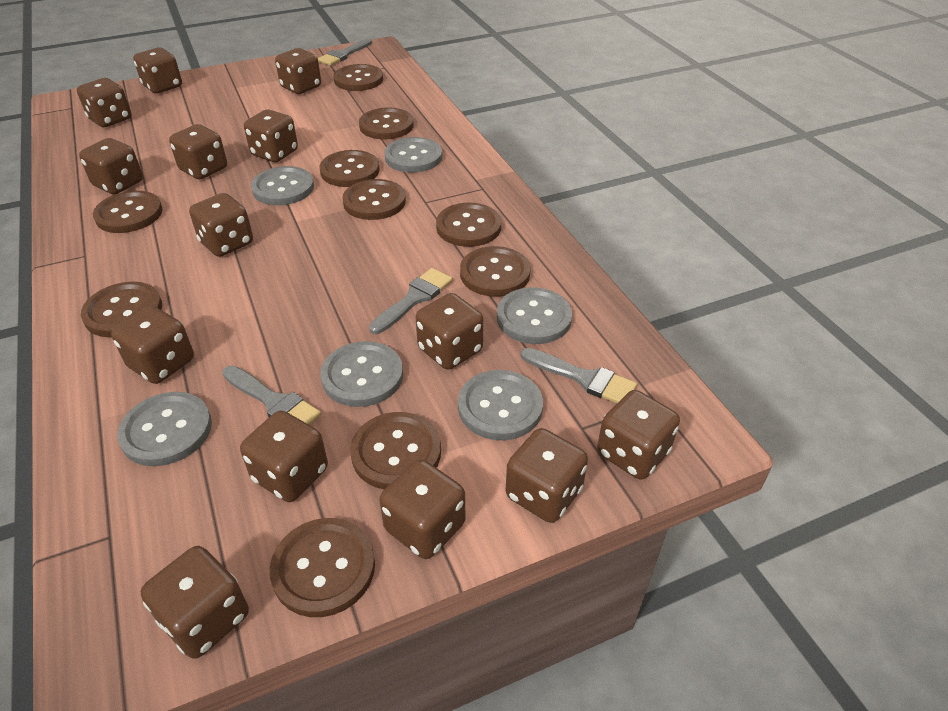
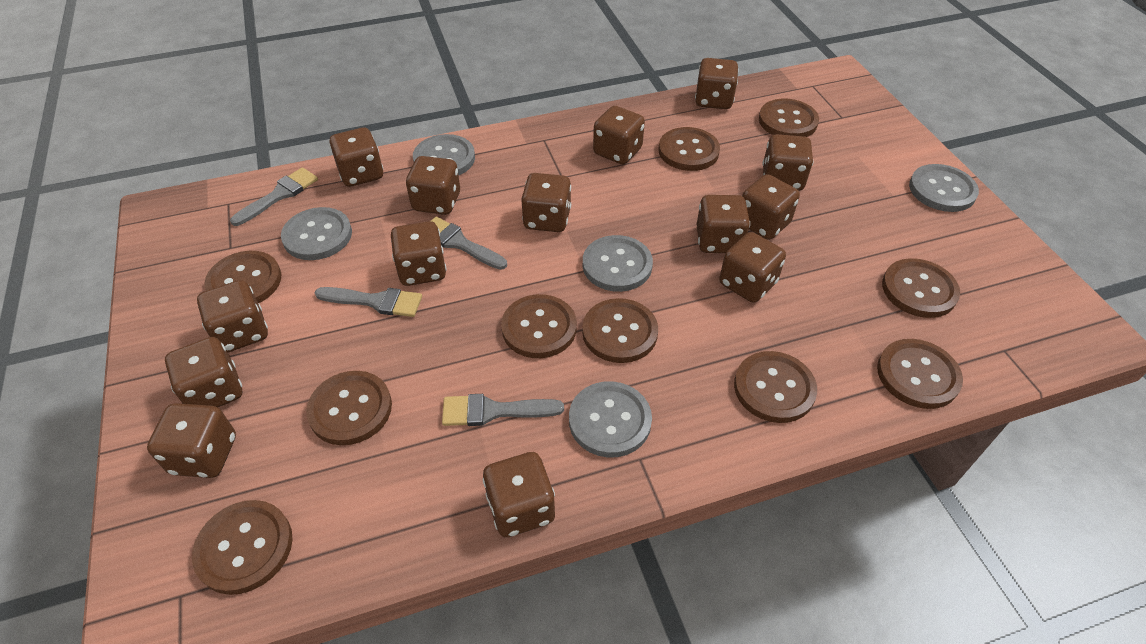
grey button: 6 -> 5

